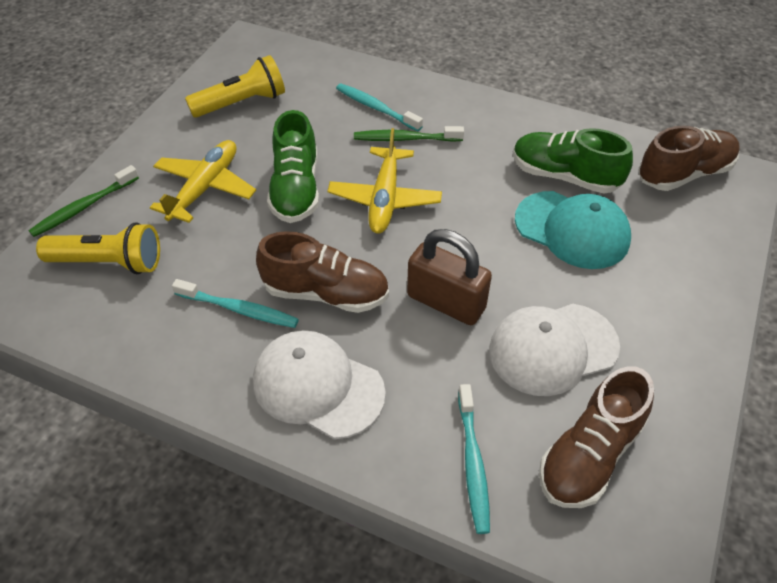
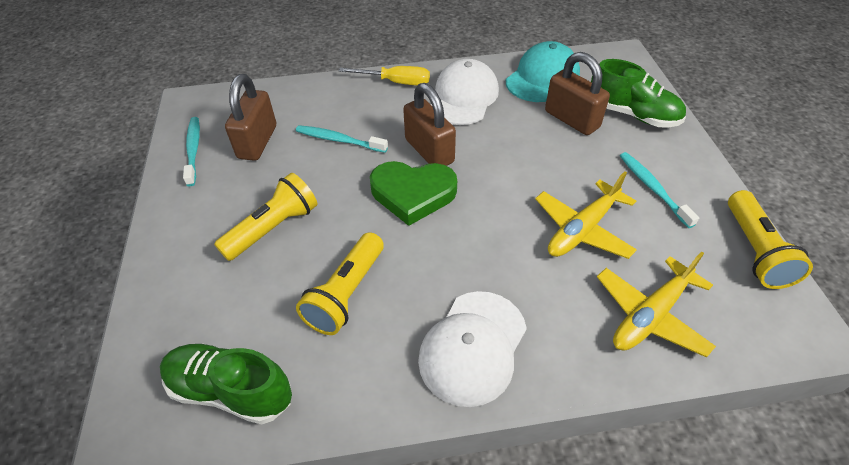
brown padlock: 1 -> 3
brown shoe: 3 -> 0
green heart: 0 -> 1
green toothbrush: 2 -> 0
yellow flashlight: 2 -> 3
yellow screwdriver: 0 -> 1

